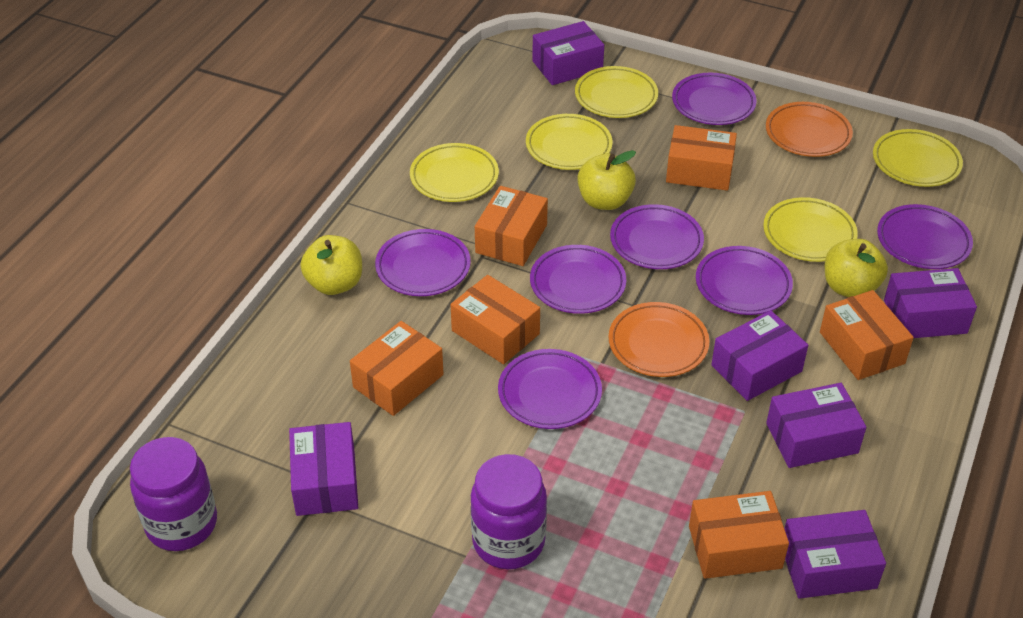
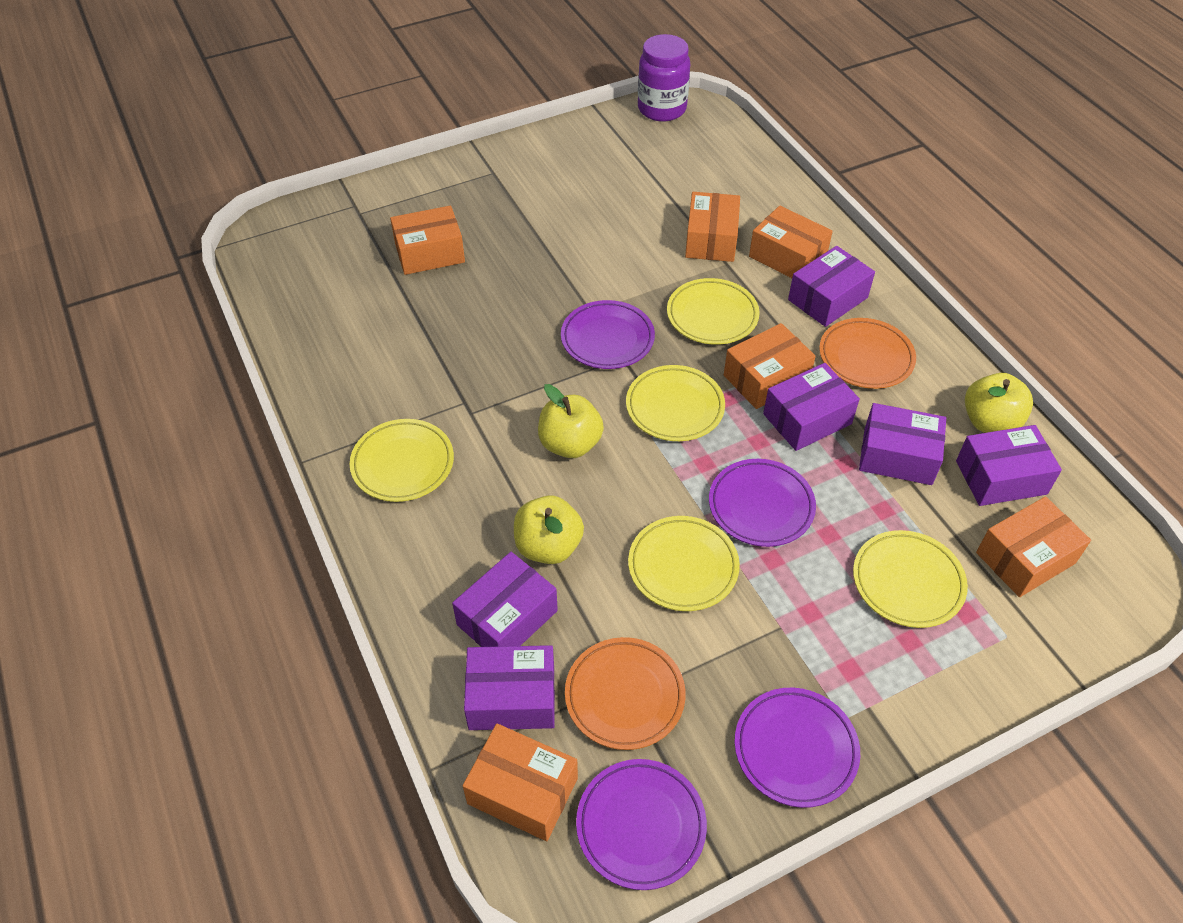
purple jar: 2 -> 1
purple plate: 7 -> 4

